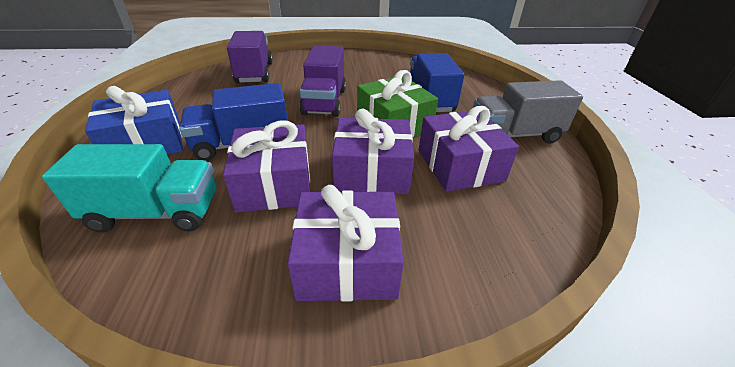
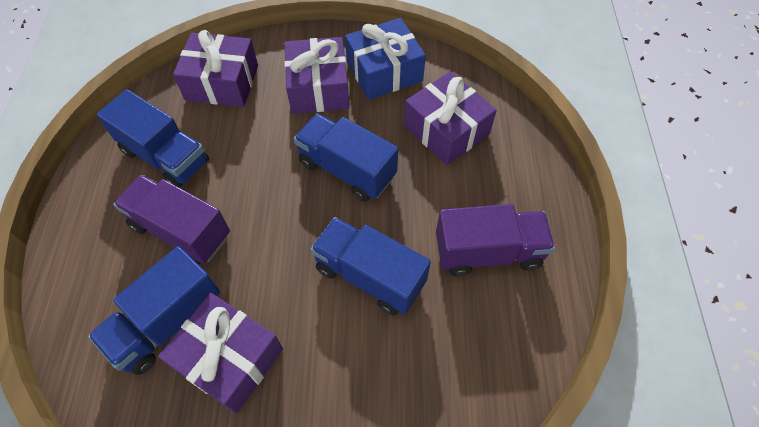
blue truck: 2 -> 4
green gift: 1 -> 0
grey truck: 1 -> 0
turquoise truck: 1 -> 0

